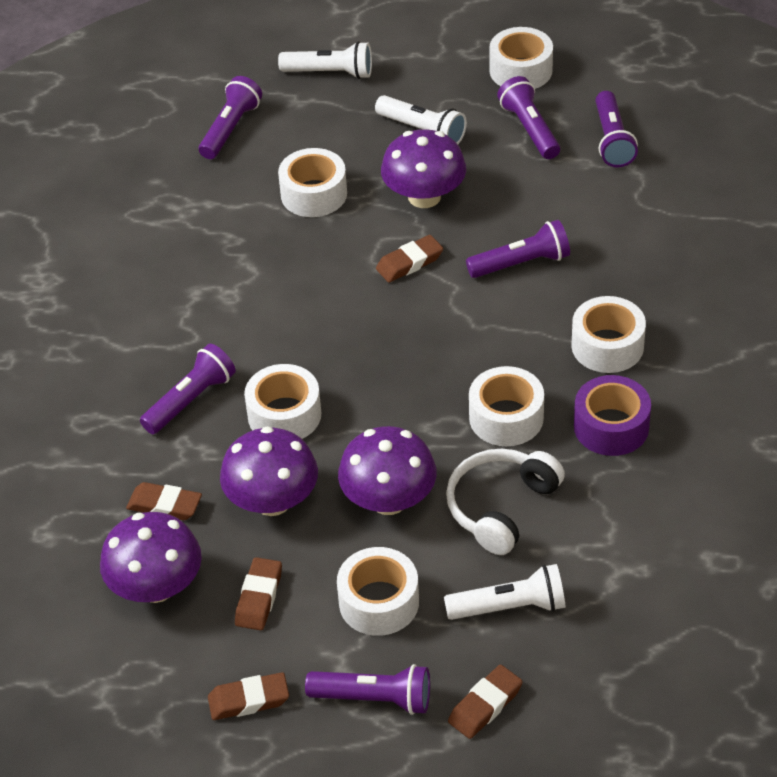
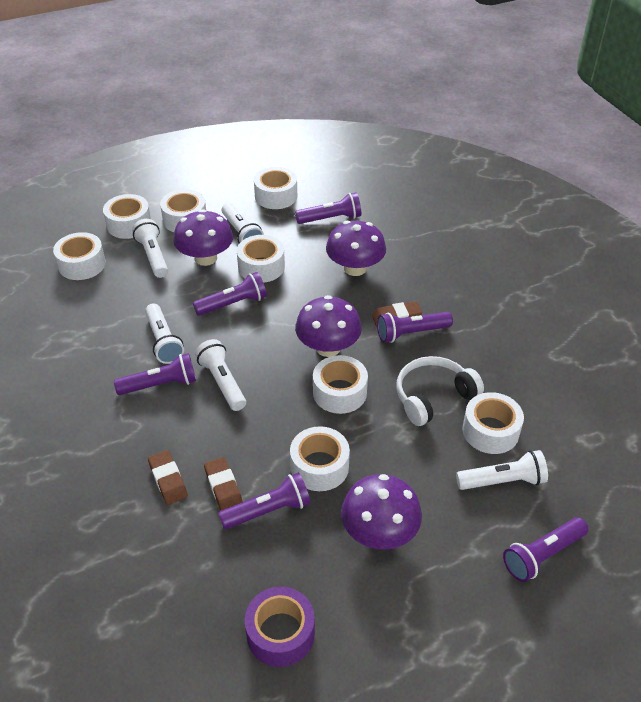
brown eraser: 5 -> 3
white flashlight: 3 -> 5
white tape: 6 -> 8

